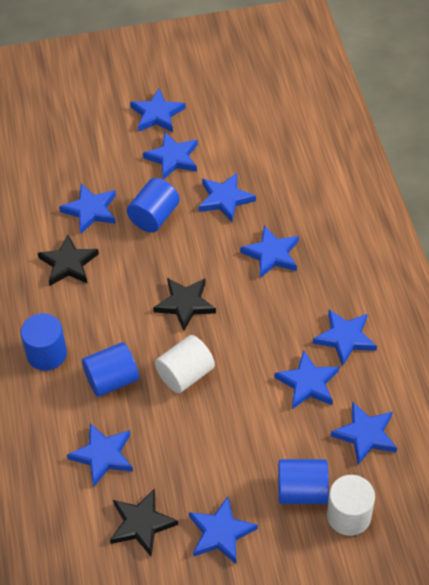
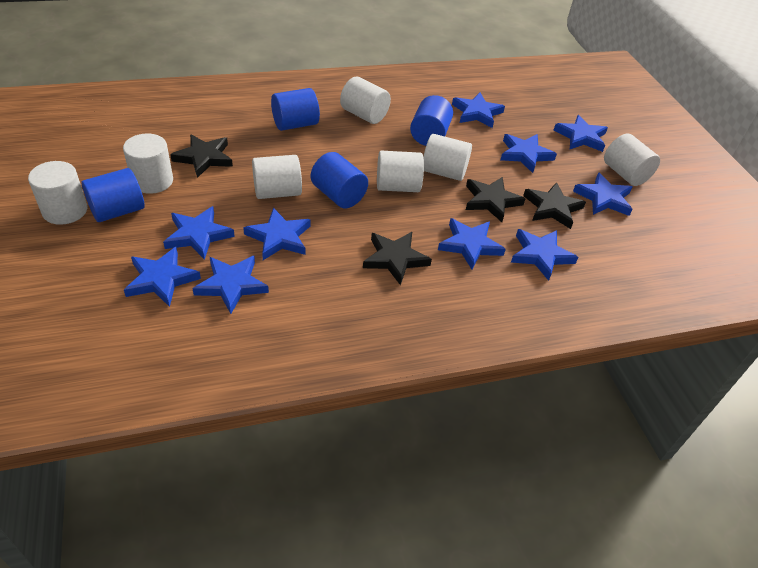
black star: 3 -> 4
white cylinder: 2 -> 7

